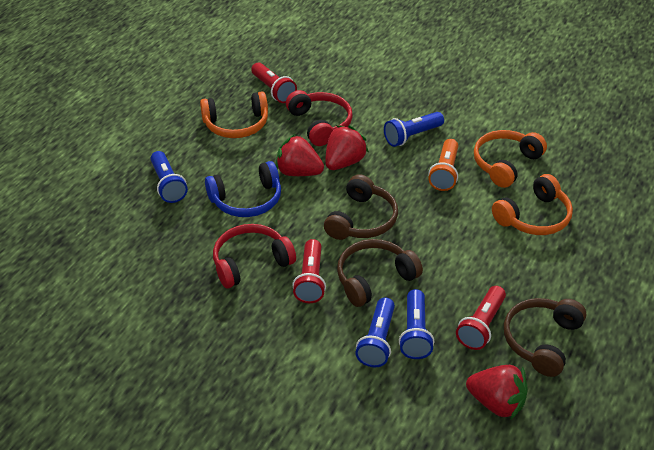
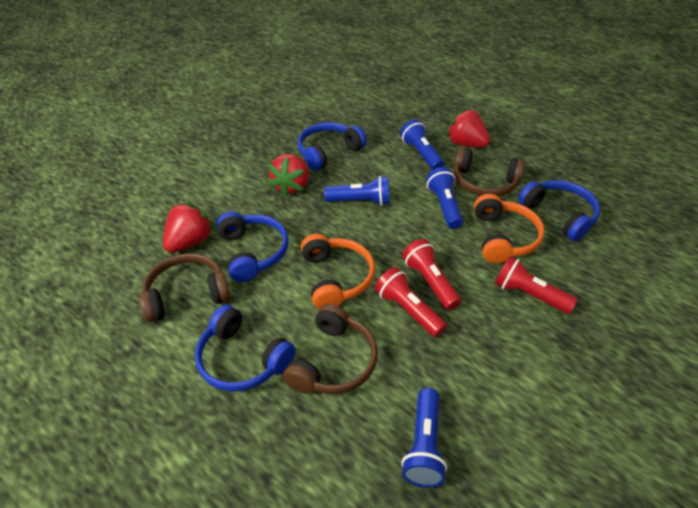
blue headphones: 1 -> 4
orange flashlight: 1 -> 0
orange headphones: 3 -> 2
red headphones: 2 -> 0

